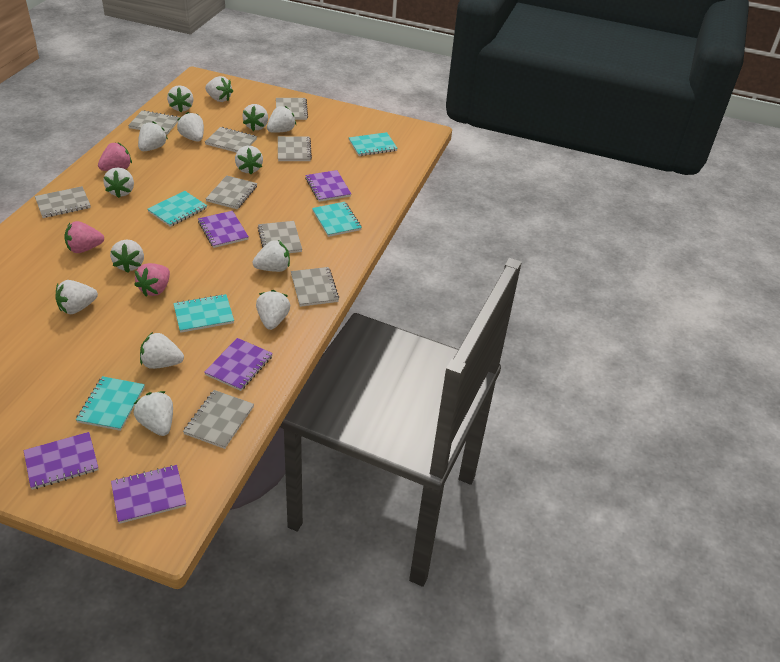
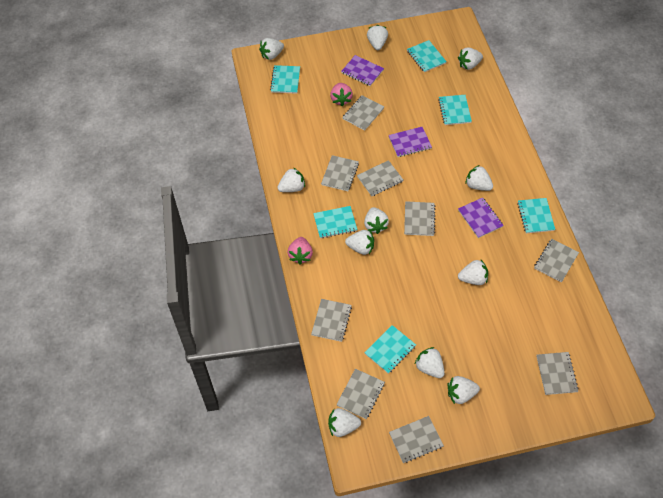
pink strawberry: 3 -> 2
purple notebook: 5 -> 3
turquoise notebook: 5 -> 6
white strawberry: 14 -> 11

